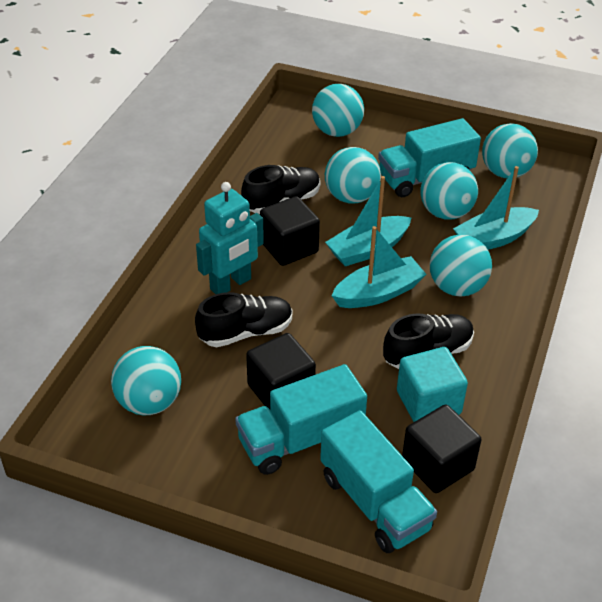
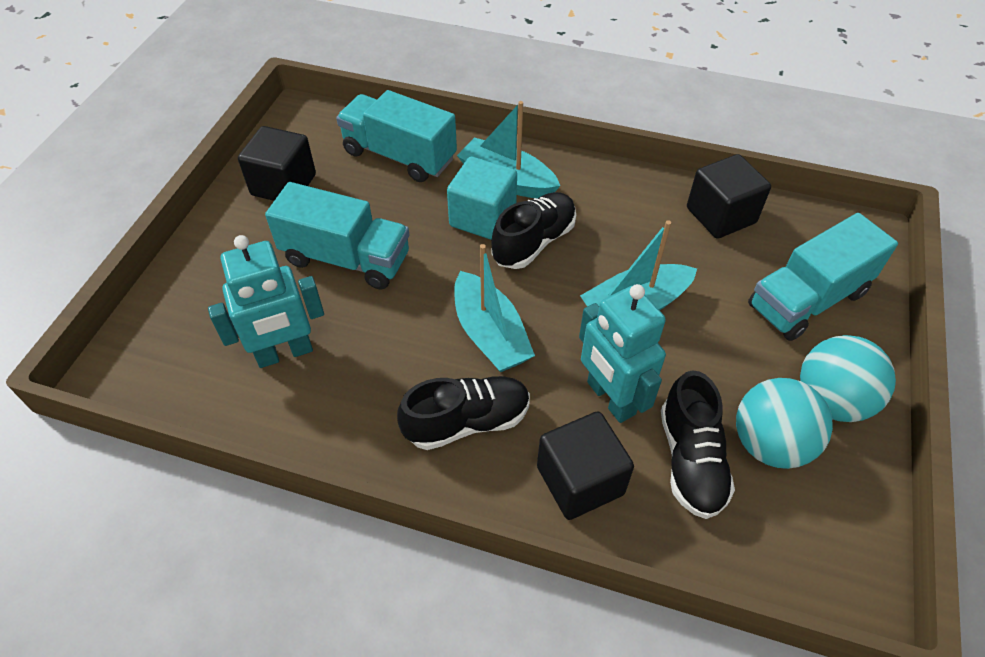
turquoise ball: 6 -> 2
turquoise robot: 1 -> 2

